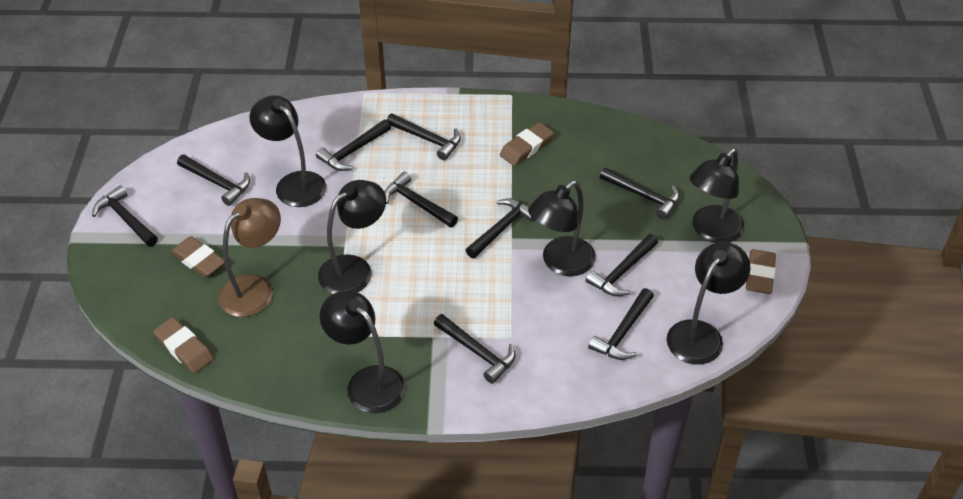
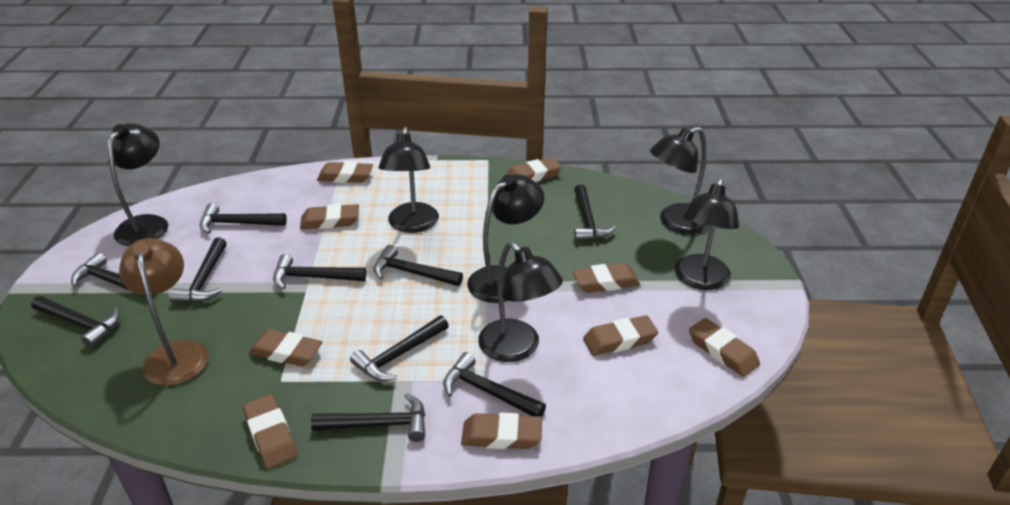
brown eraser: 4 -> 9

